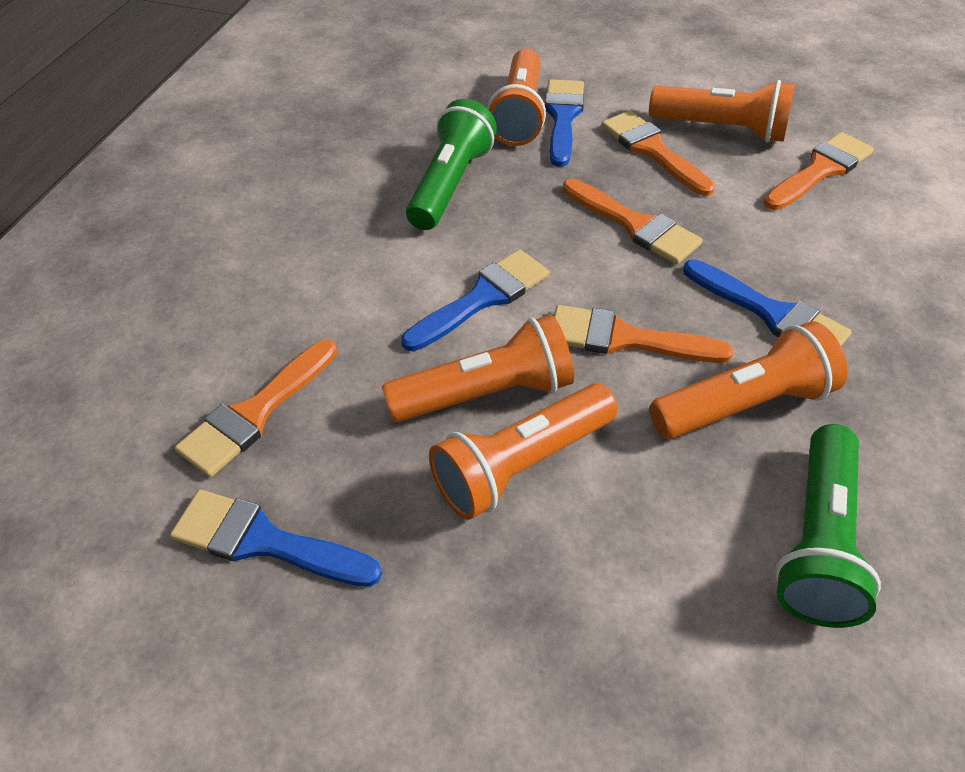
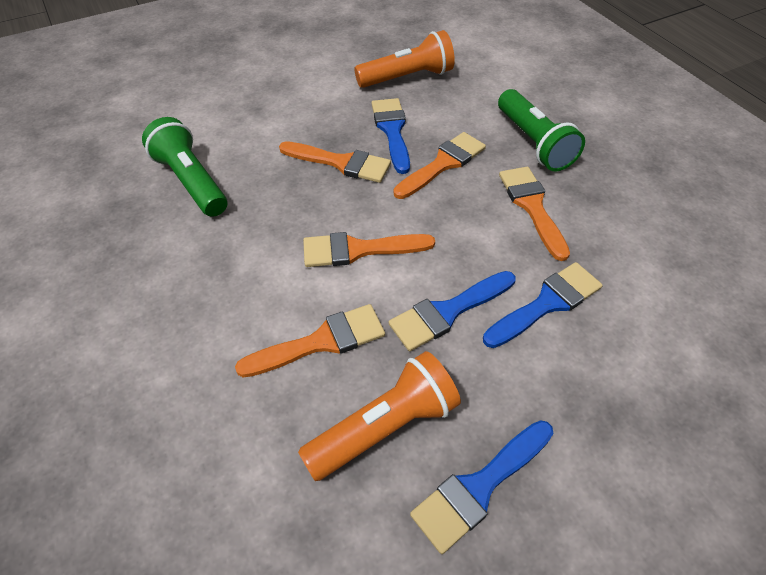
orange flashlight: 5 -> 2

